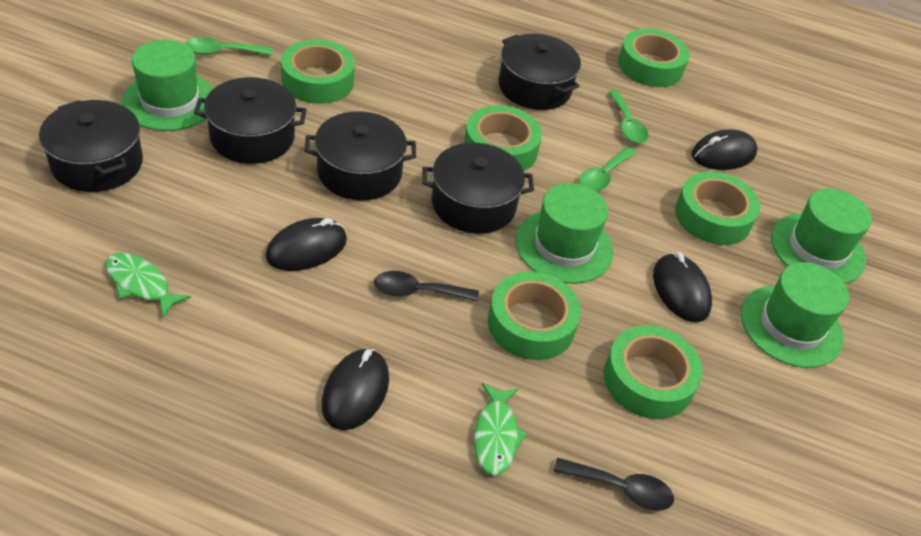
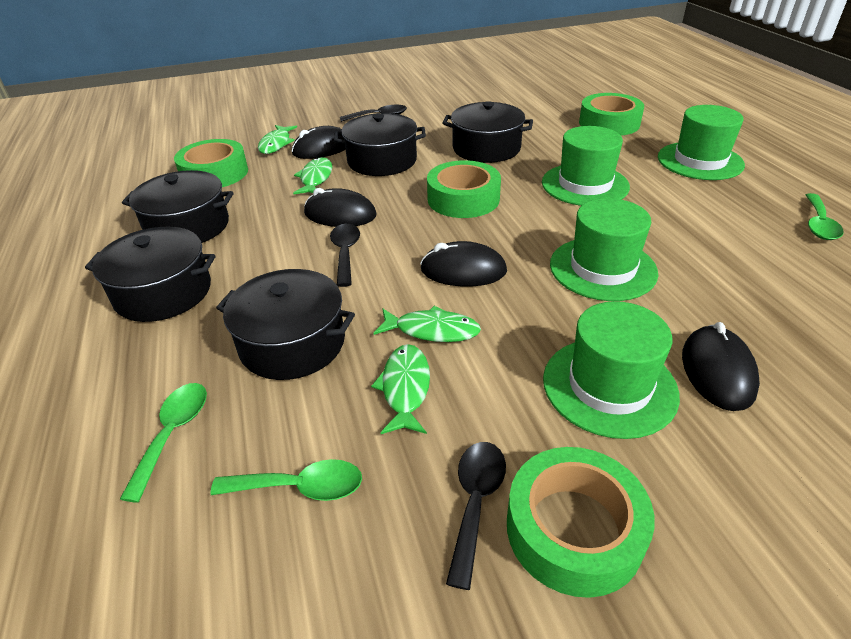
black spoon: 2 -> 3
green fish: 2 -> 4
green tape: 6 -> 4

